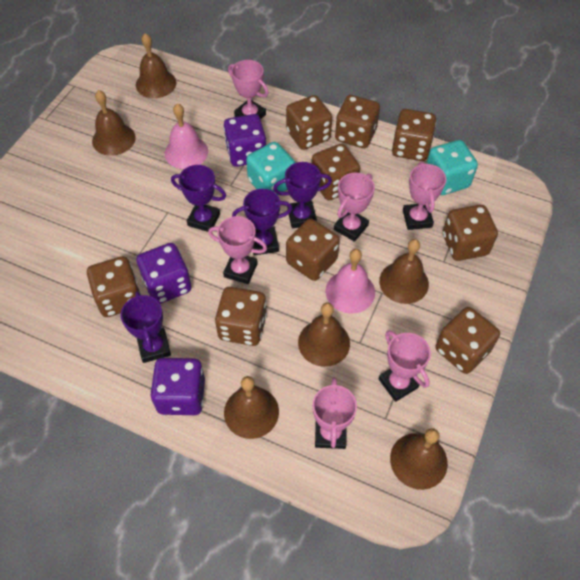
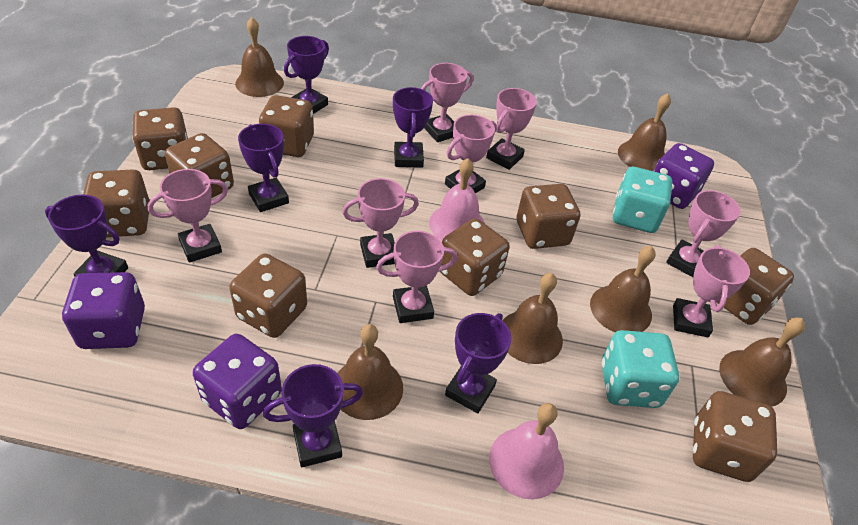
pink trophy: 6 -> 8
purple trophy: 4 -> 6

